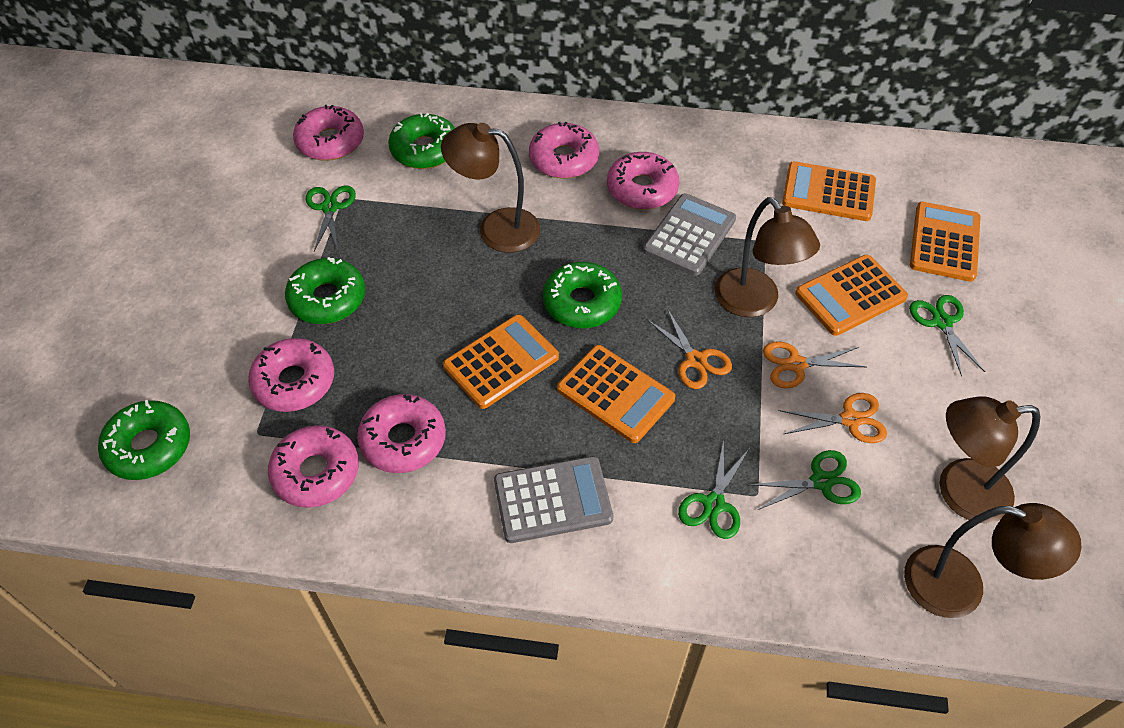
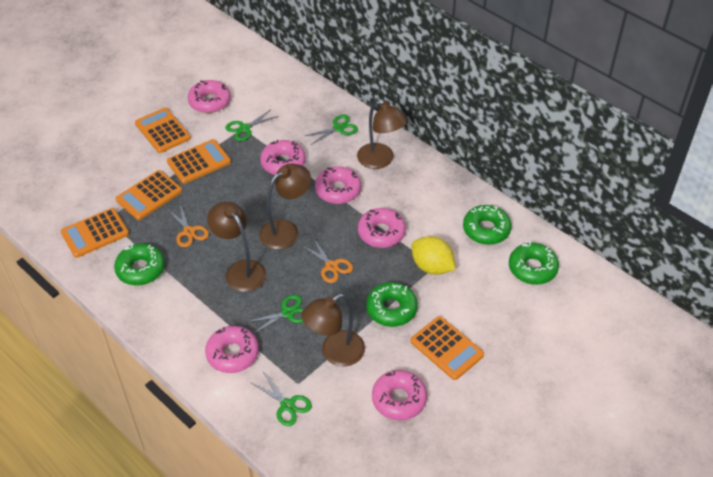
grey calculator: 2 -> 0
orange scissors: 3 -> 2
yellow lemon: 0 -> 1

